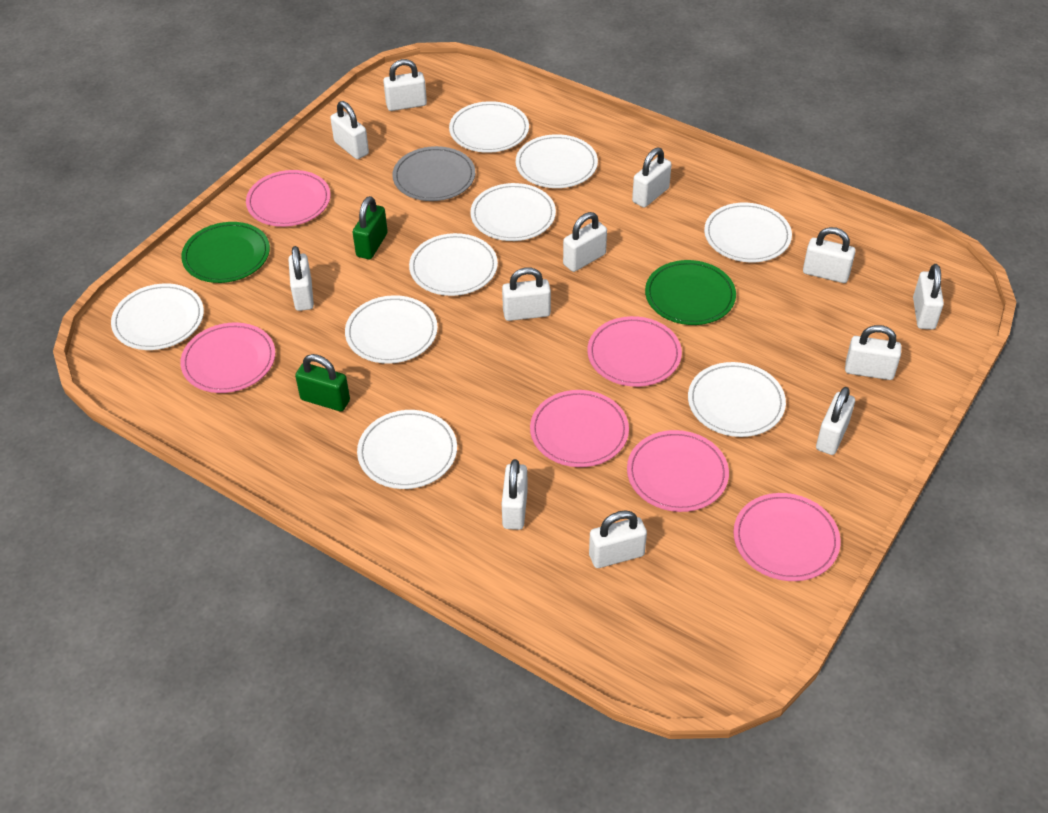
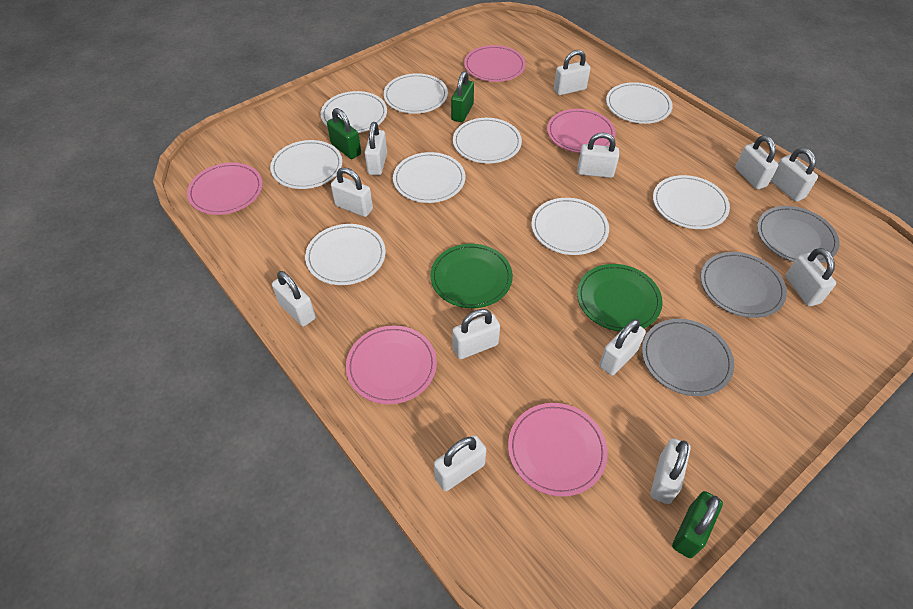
green padlock: 2 -> 3
grey plate: 1 -> 3
pink plate: 6 -> 5

